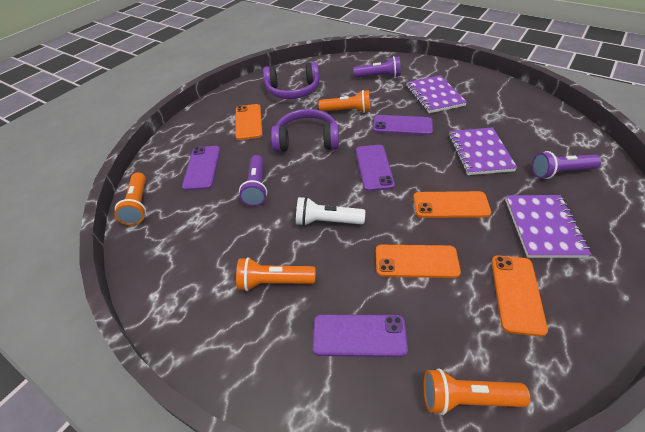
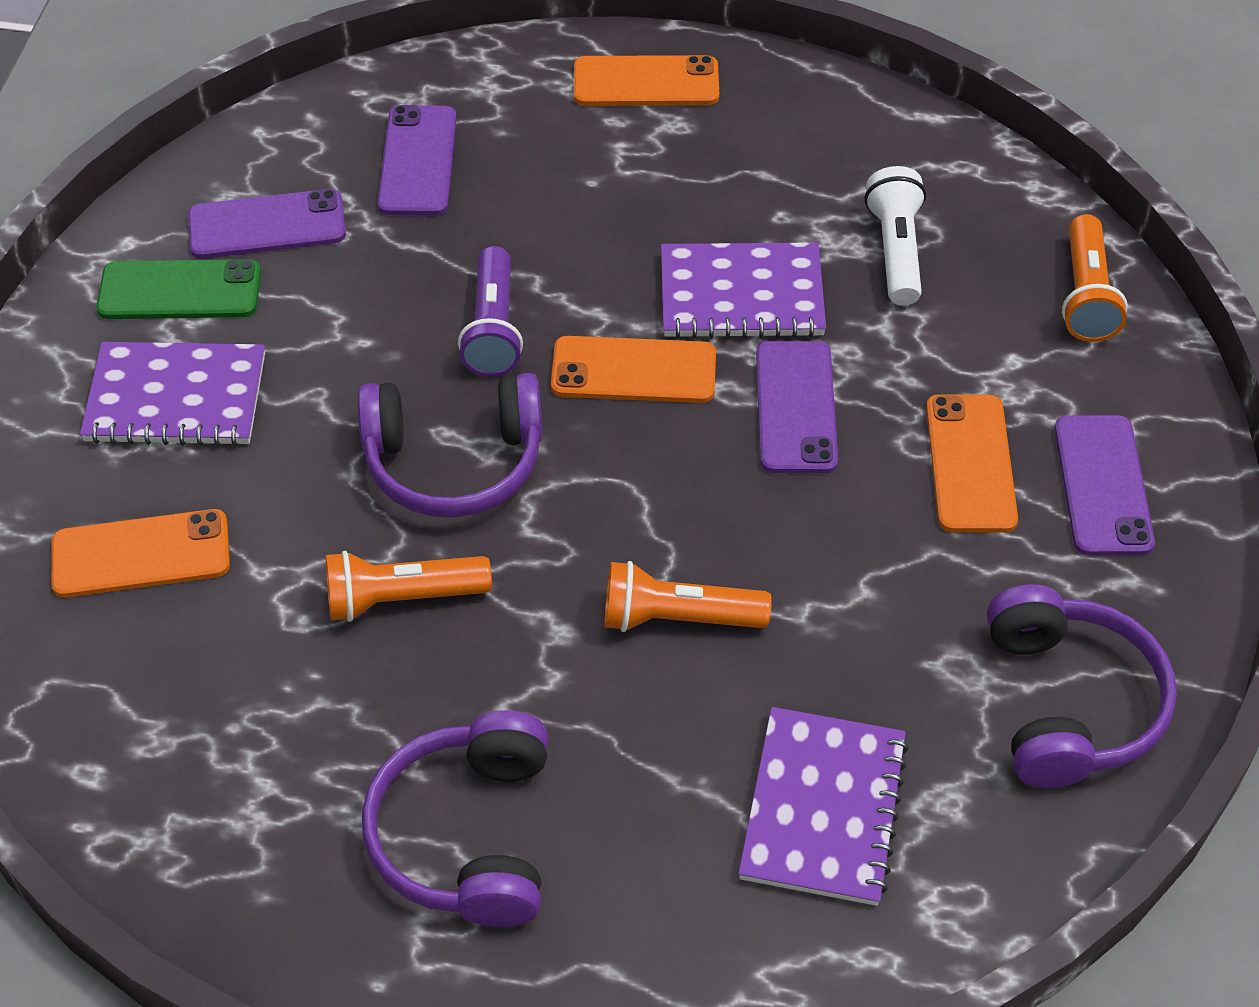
green phone: 0 -> 1
orange flashlight: 4 -> 3
purple flashlight: 3 -> 1
purple headphones: 2 -> 3

